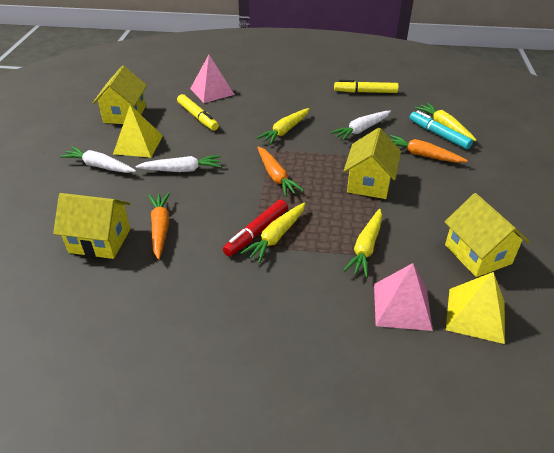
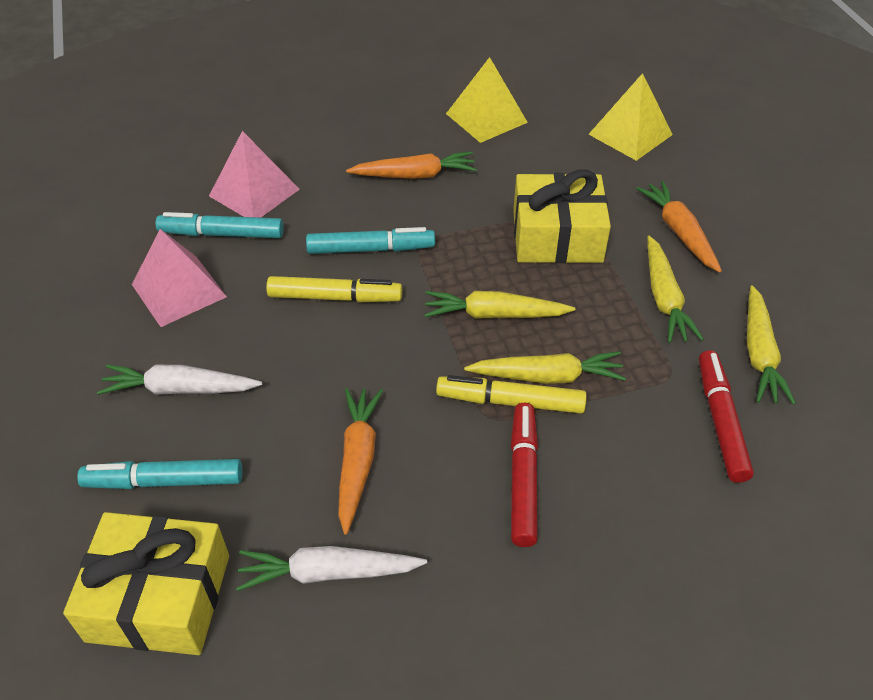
red marker: 1 -> 2
turquoise marker: 1 -> 3
white carrot: 3 -> 2
yellow gift: 0 -> 2
yellow house: 4 -> 0

